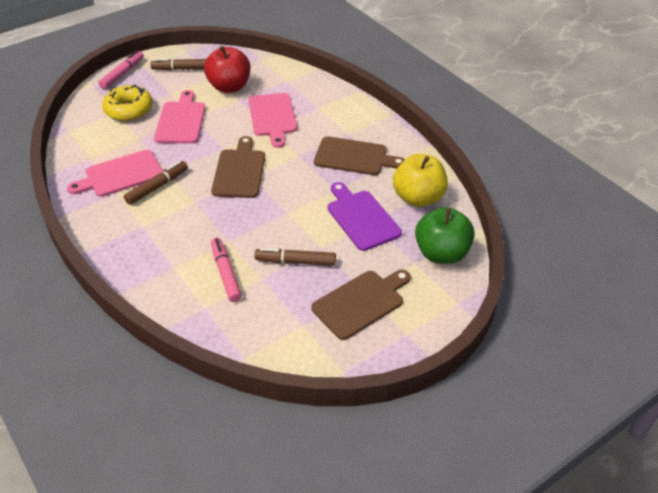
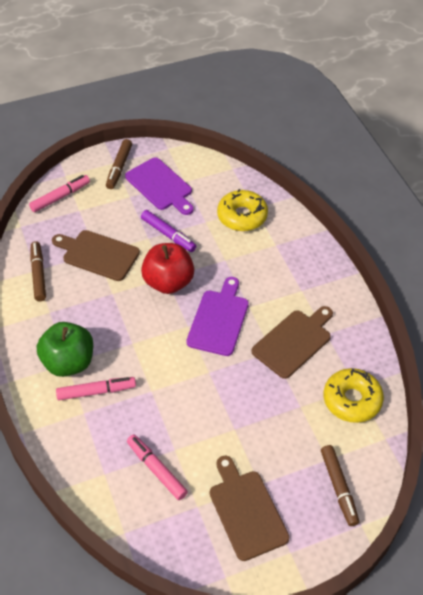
pink cutting board: 3 -> 0
pink marker: 2 -> 3
purple cutting board: 1 -> 2
purple marker: 0 -> 1
yellow apple: 1 -> 0
yellow donut: 1 -> 2

